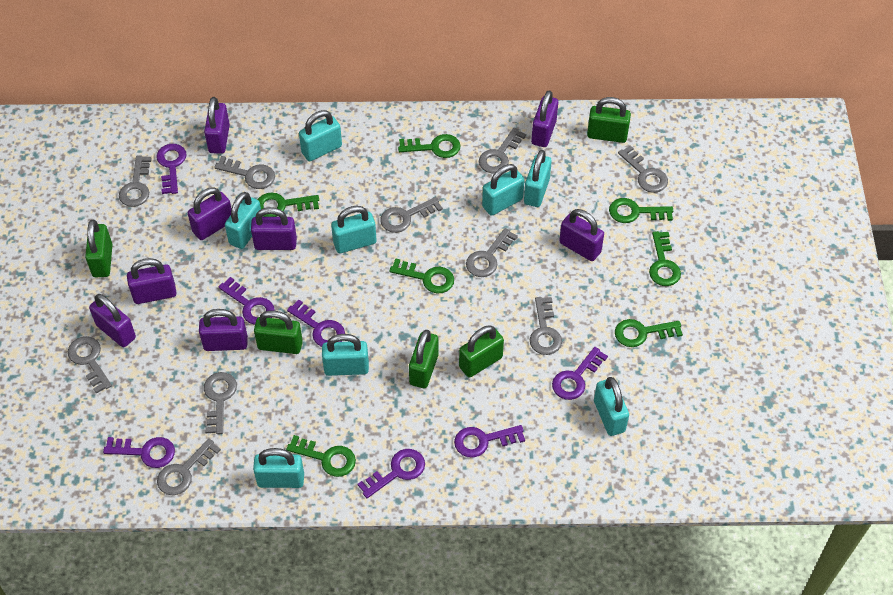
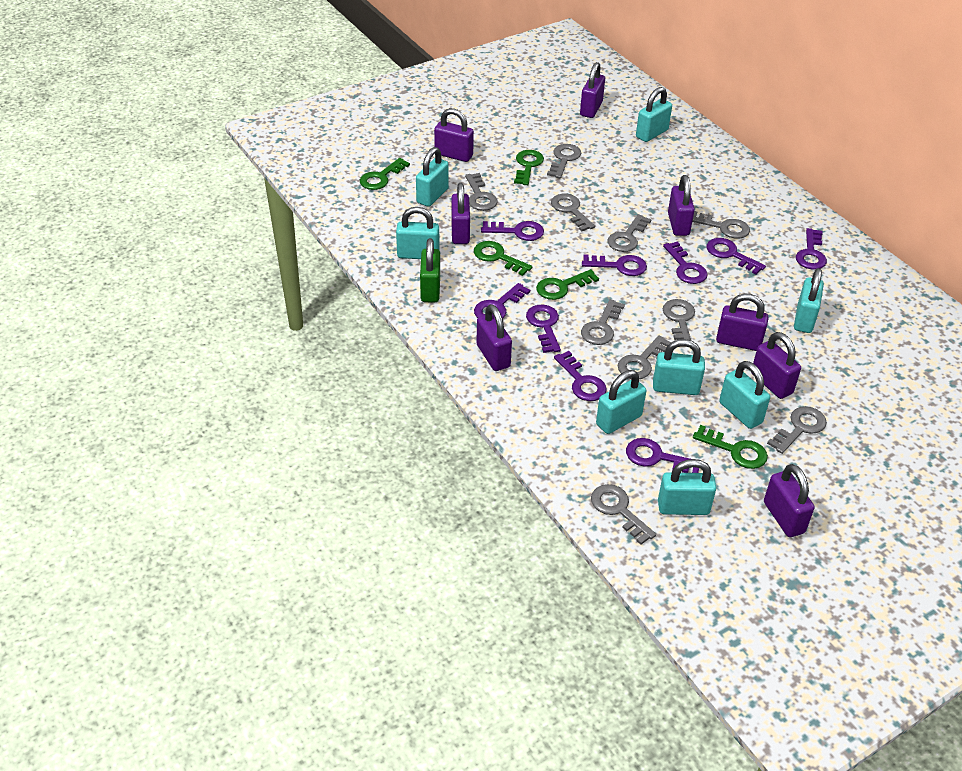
green key: 7 -> 5
green padlock: 5 -> 1
purple key: 7 -> 9

